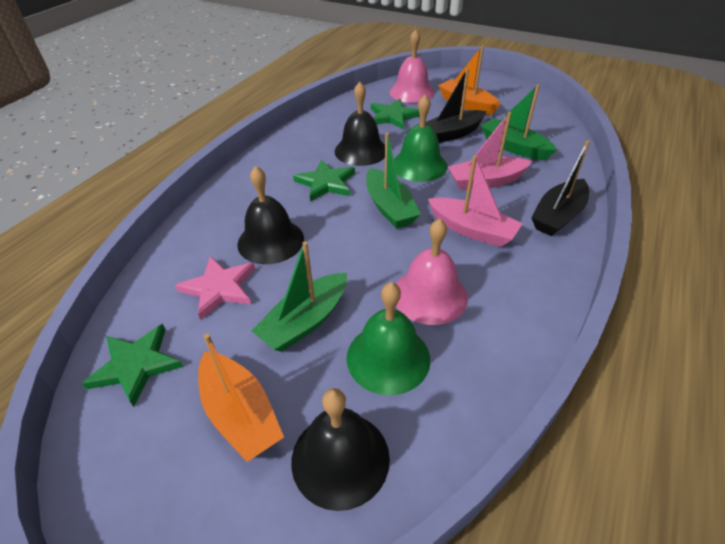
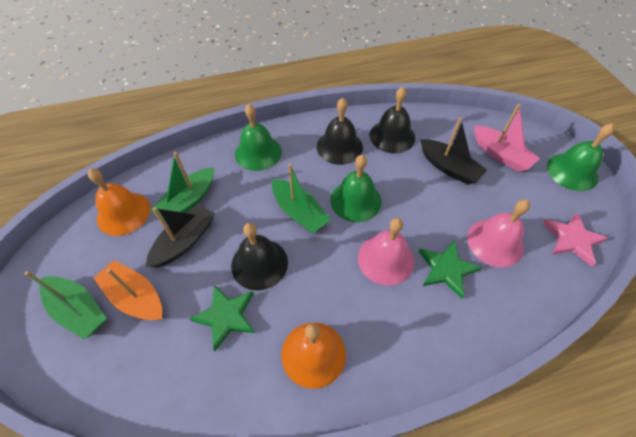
green bell: 2 -> 3
green star: 3 -> 2
orange bell: 0 -> 2
orange boat: 2 -> 1
pink boat: 2 -> 1

